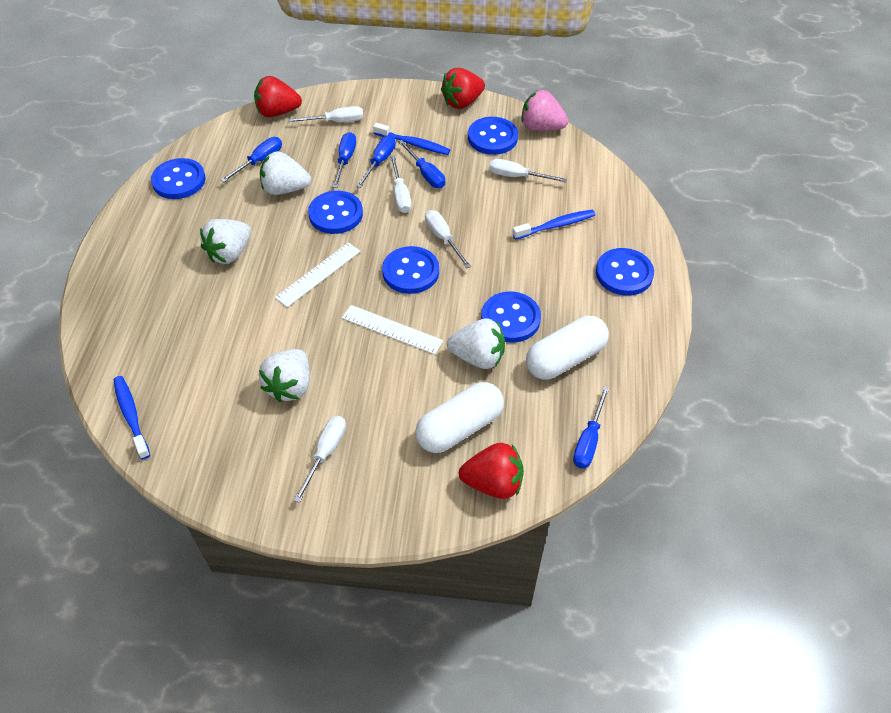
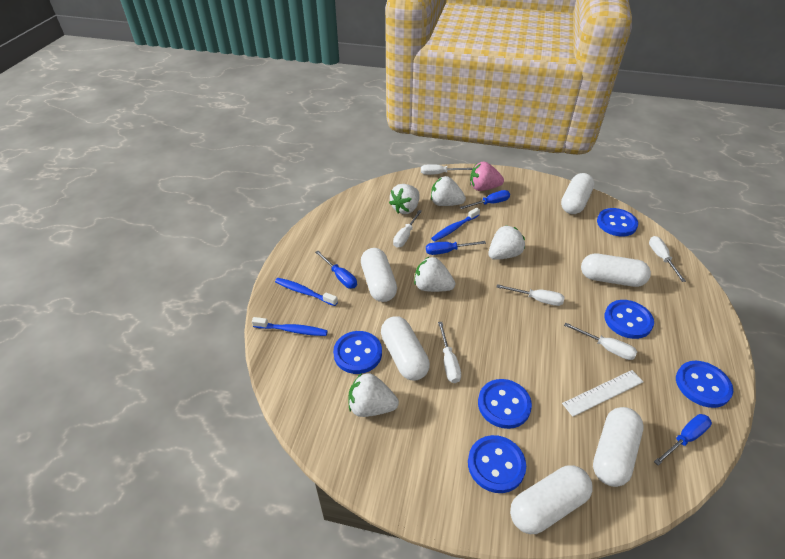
blue screwdriver: 5 -> 4
red strawberry: 3 -> 0
white capsule: 2 -> 6
white ruler: 2 -> 1
white screwdriver: 5 -> 6
white strawberry: 4 -> 5

